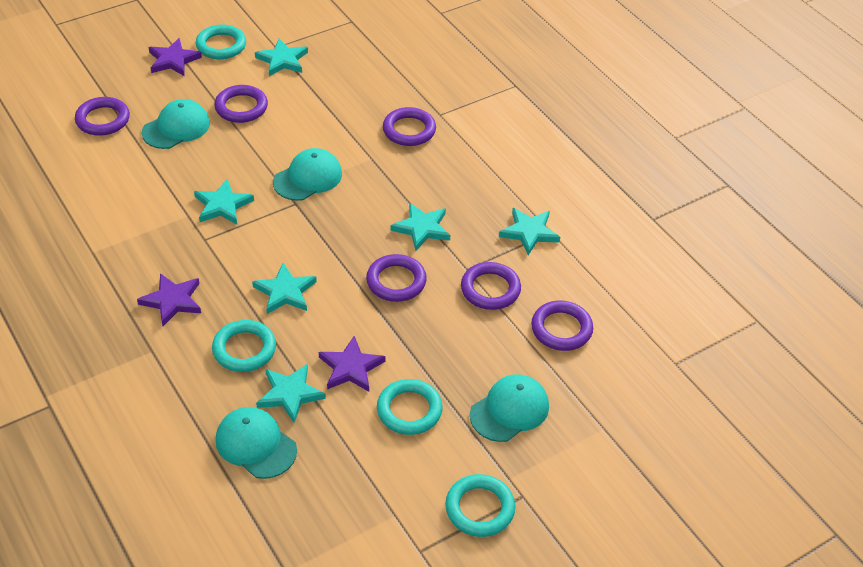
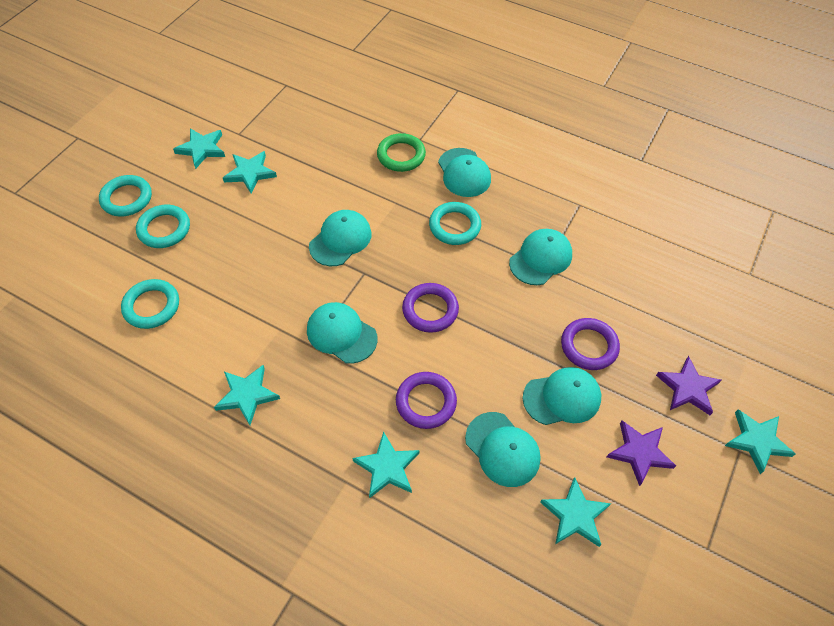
green ring: 0 -> 1
purple ring: 6 -> 3
purple star: 3 -> 2
turquoise cap: 4 -> 6

